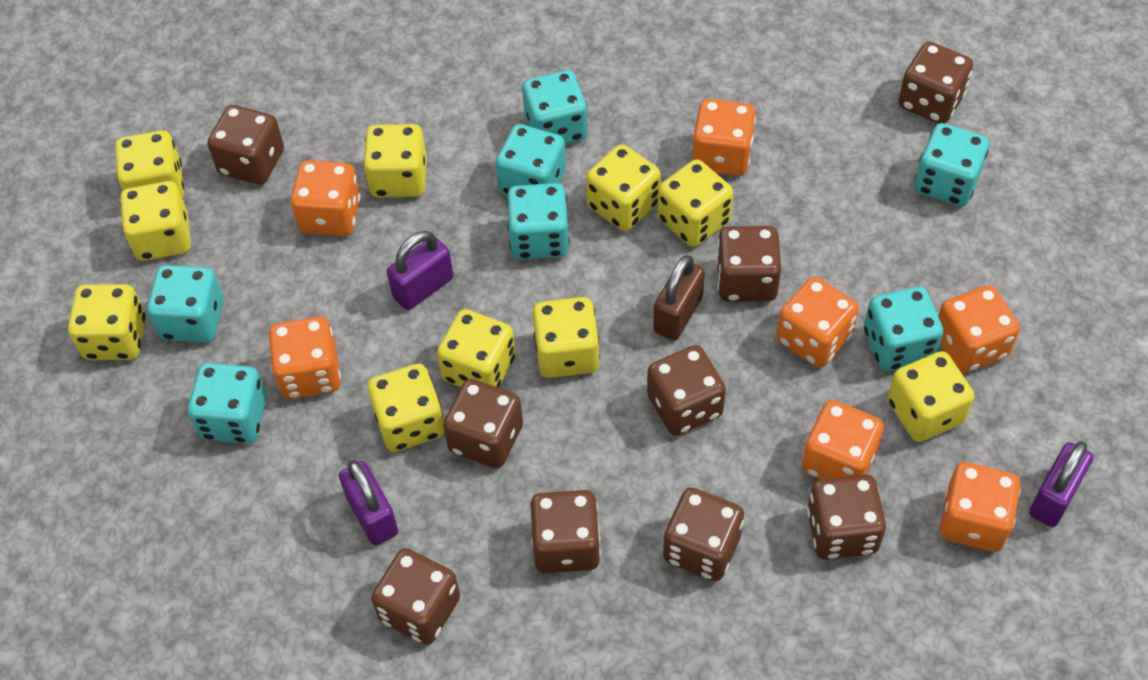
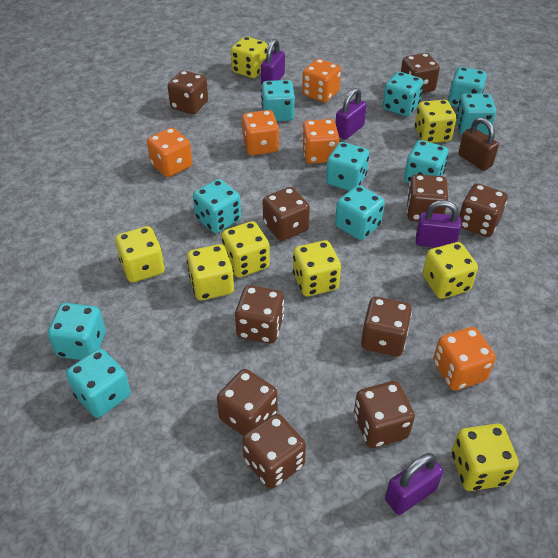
brown dice: 9 -> 10
orange dice: 7 -> 5
purple padlock: 3 -> 4
turquoise dice: 7 -> 10
yellow dice: 10 -> 8

